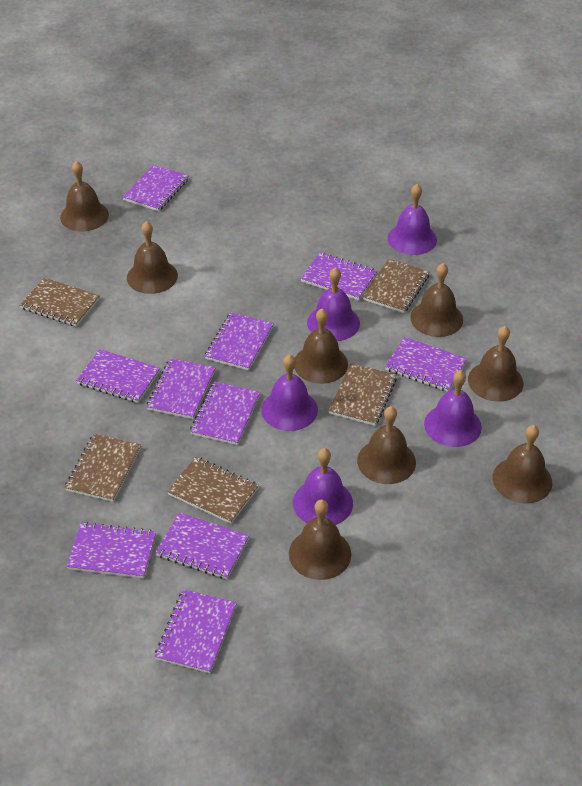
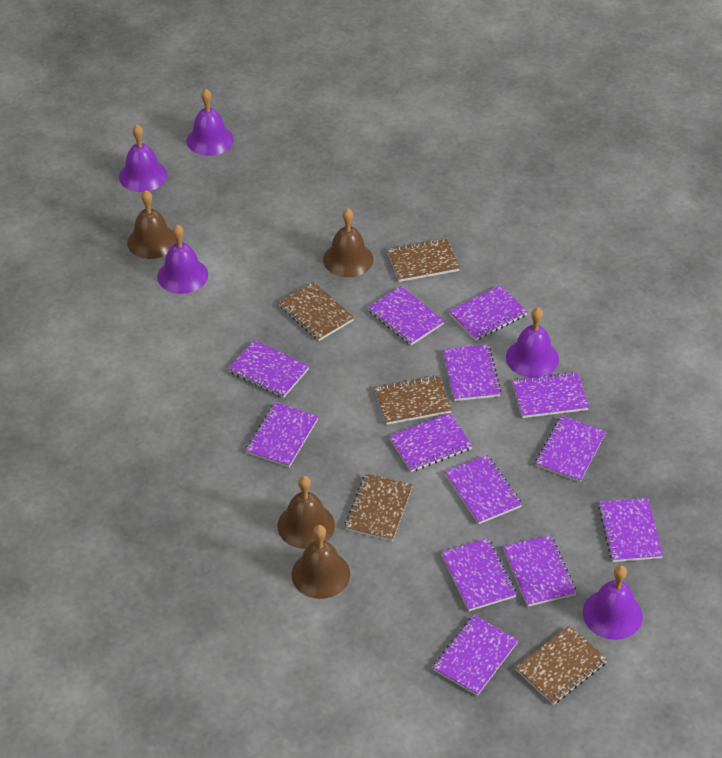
brown bell: 8 -> 4
purple notebook: 10 -> 13

